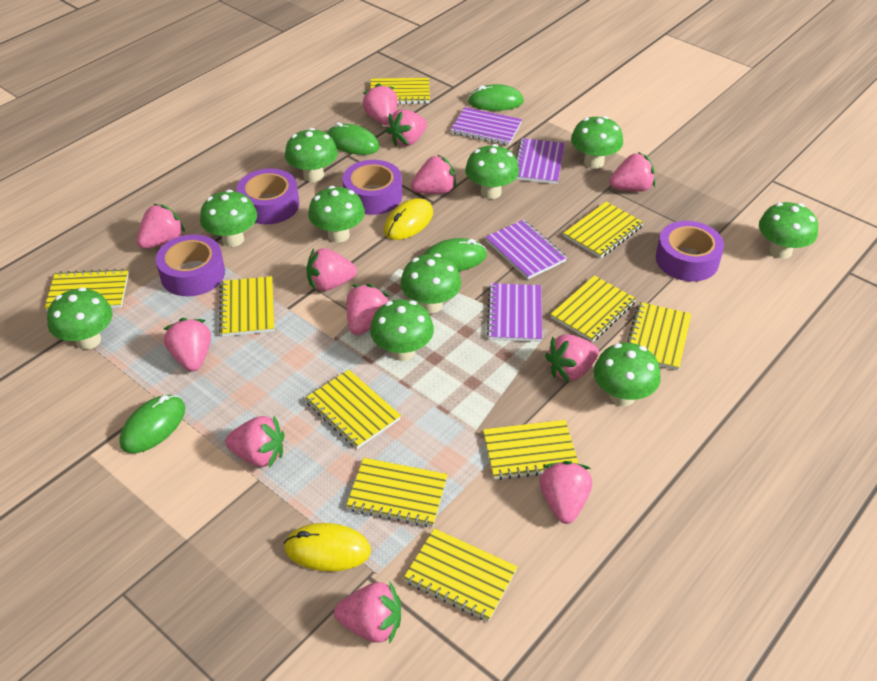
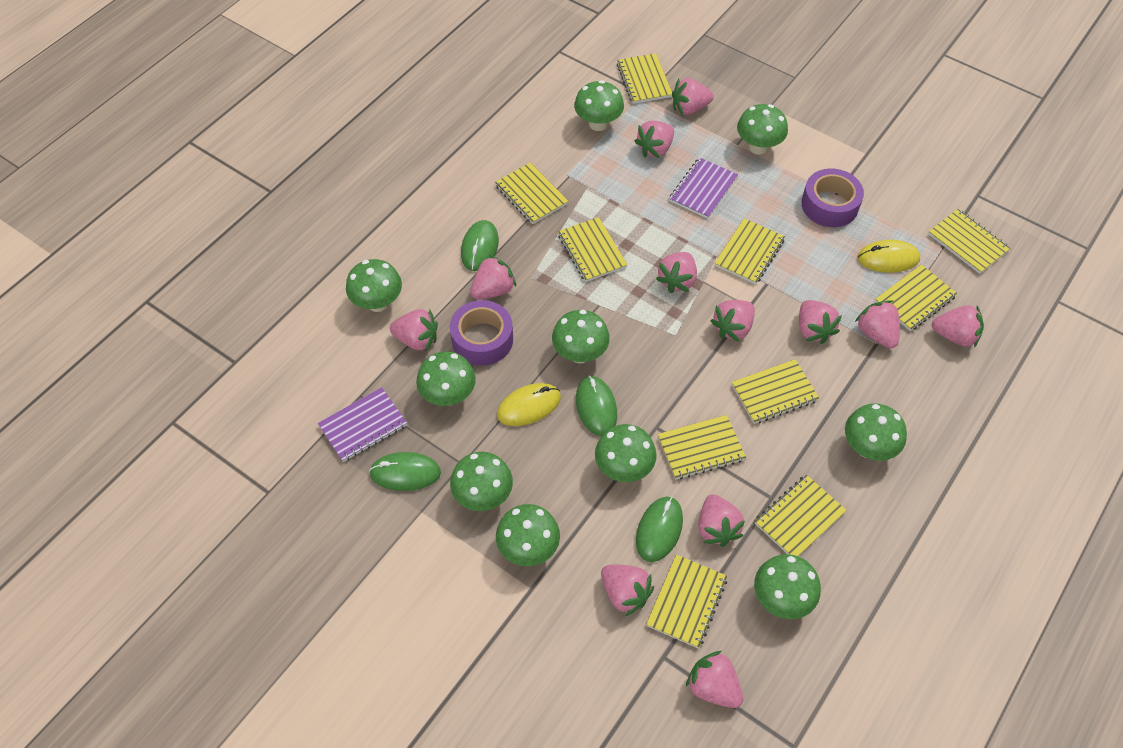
purple notebook: 4 -> 2
purple tape: 4 -> 2

